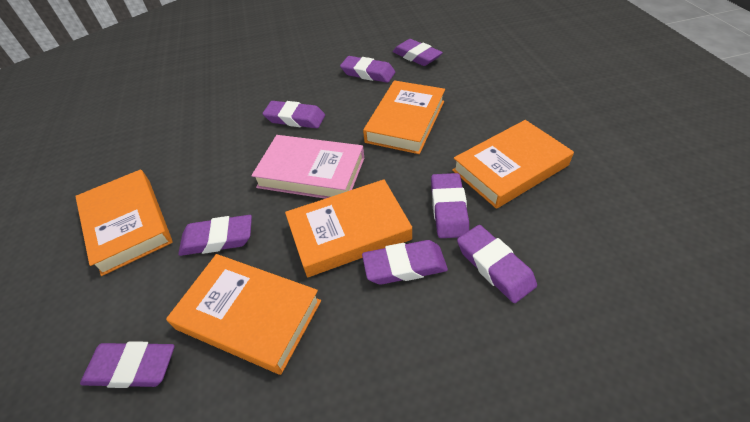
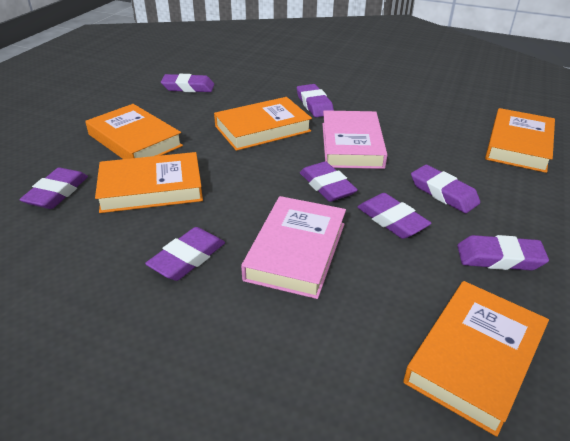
pink book: 1 -> 2

